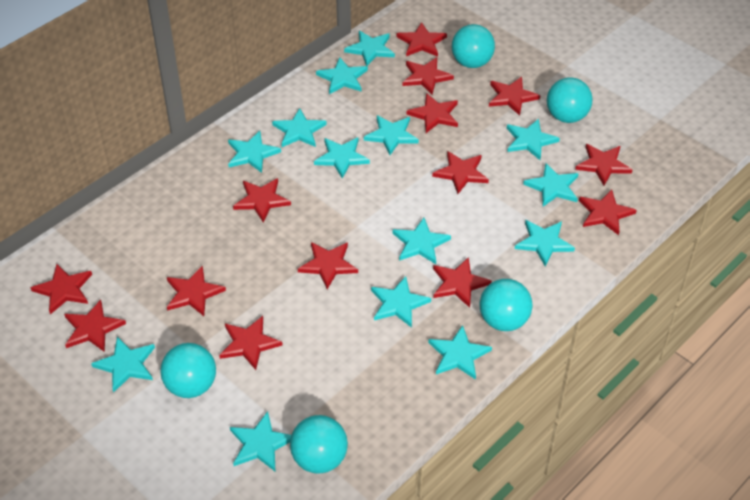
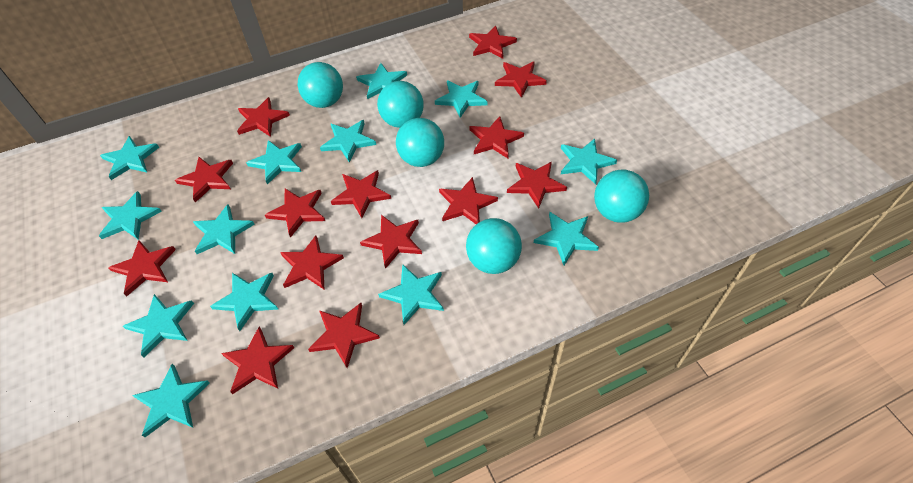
turquoise star: 14 -> 13

